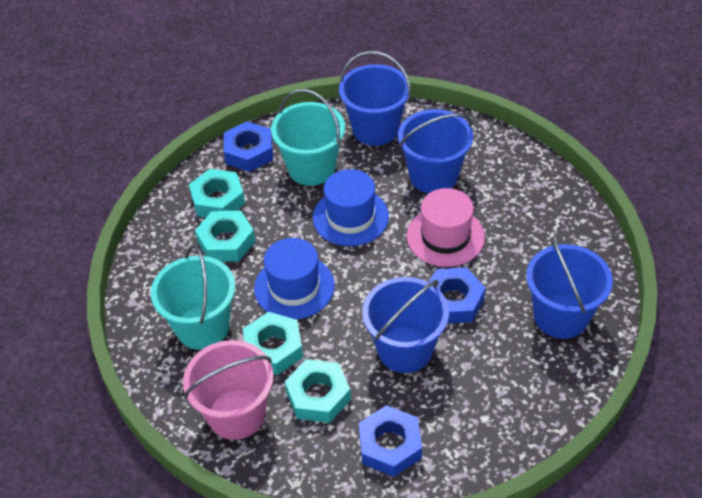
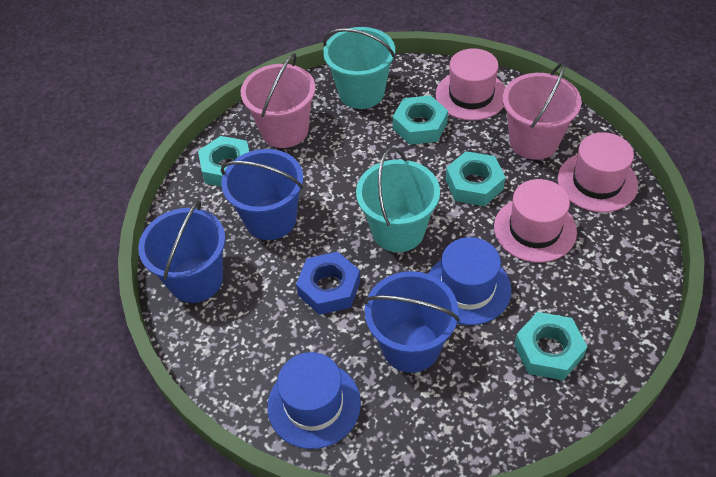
blue bucket: 4 -> 3
blue nut: 3 -> 1
pink bucket: 1 -> 2
pink hat: 1 -> 3

